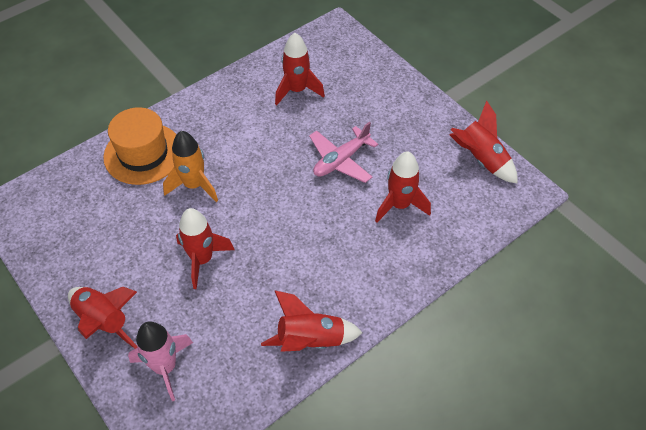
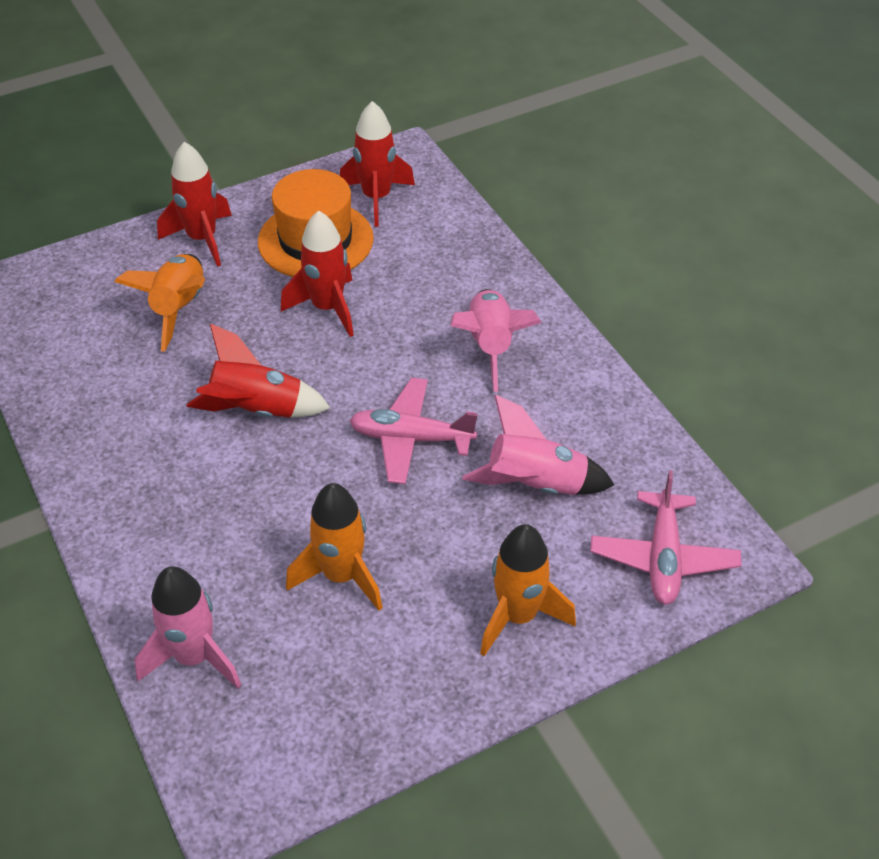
orange rocket: 1 -> 3
pink plane: 1 -> 2
pink rocket: 1 -> 3
red rocket: 6 -> 4

